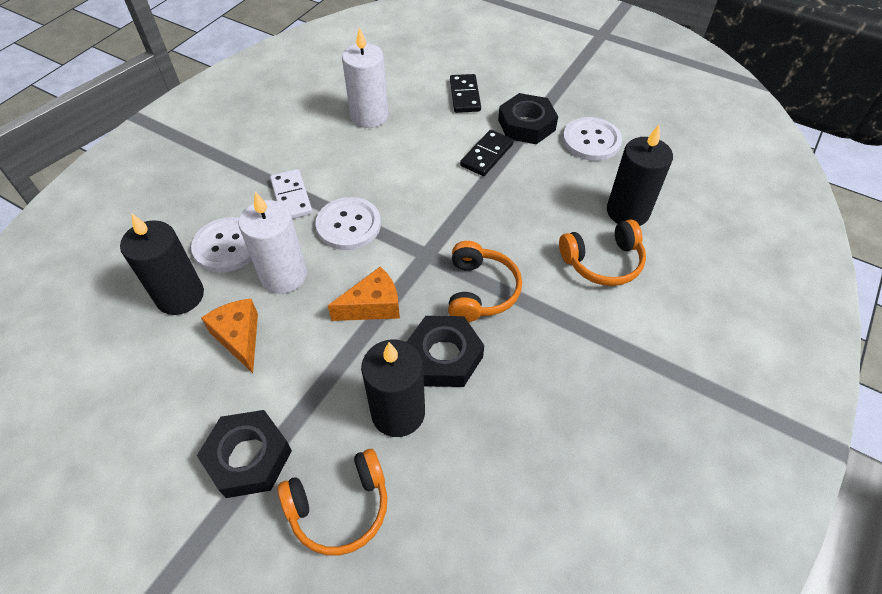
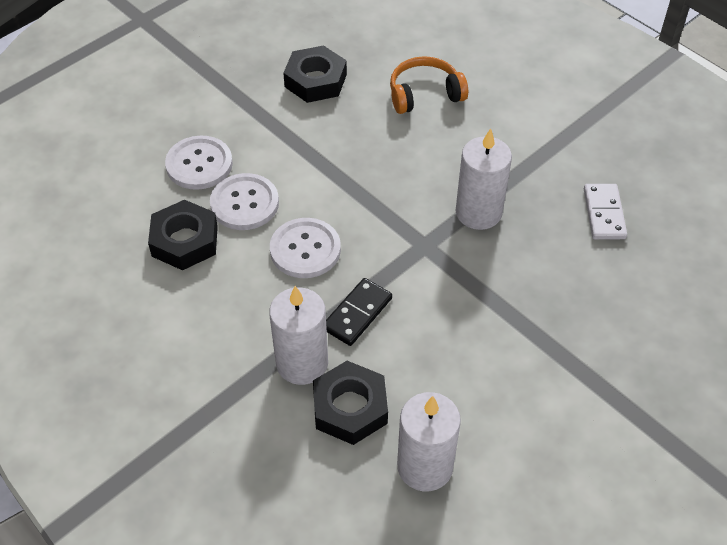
black candle: 3 -> 0
black domino: 2 -> 1
orange cheese: 2 -> 0
orange headphones: 3 -> 1
white candle: 2 -> 3

